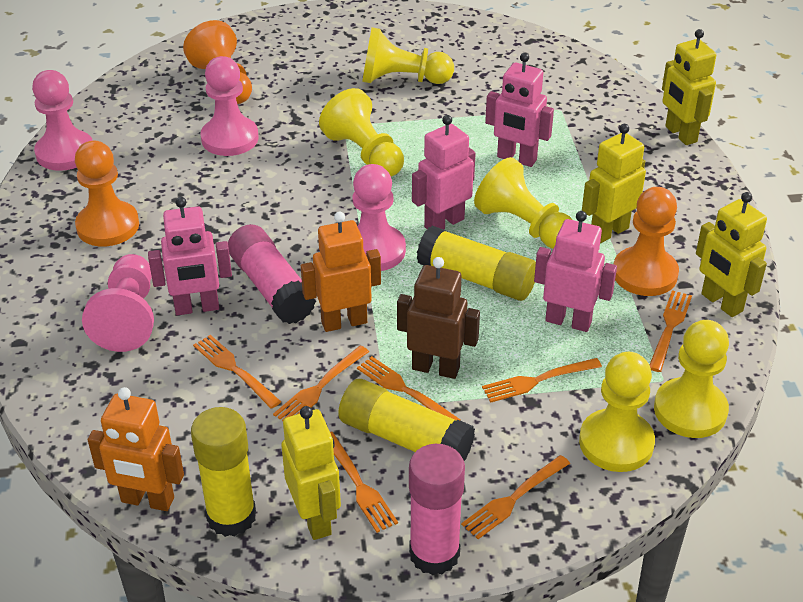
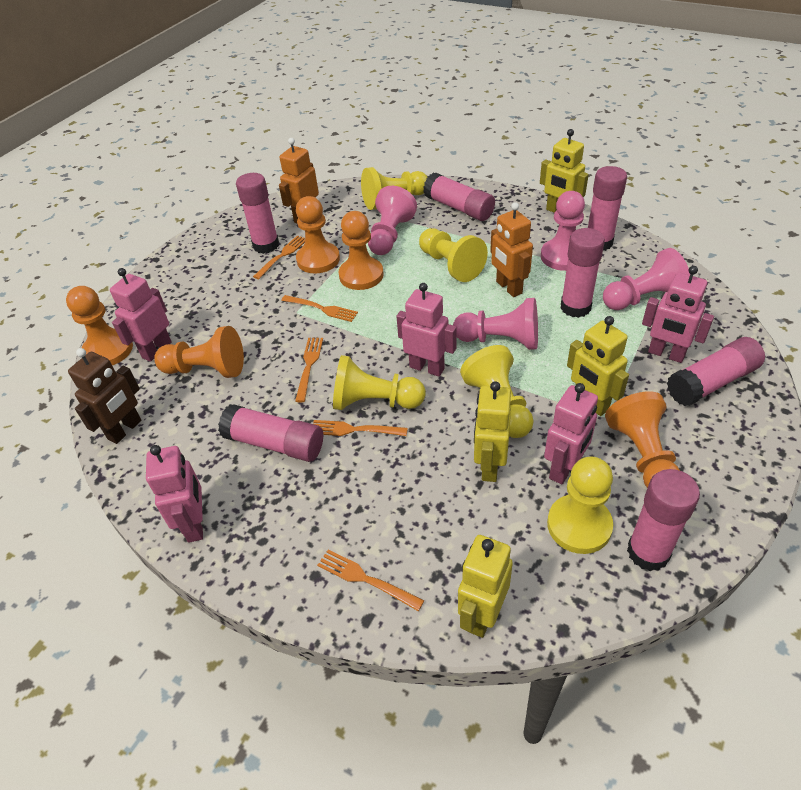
orange fork: 7 -> 5
orange pawn: 3 -> 5
pink glue stick: 2 -> 7
pink robot: 4 -> 5
yellow glue stick: 3 -> 0

